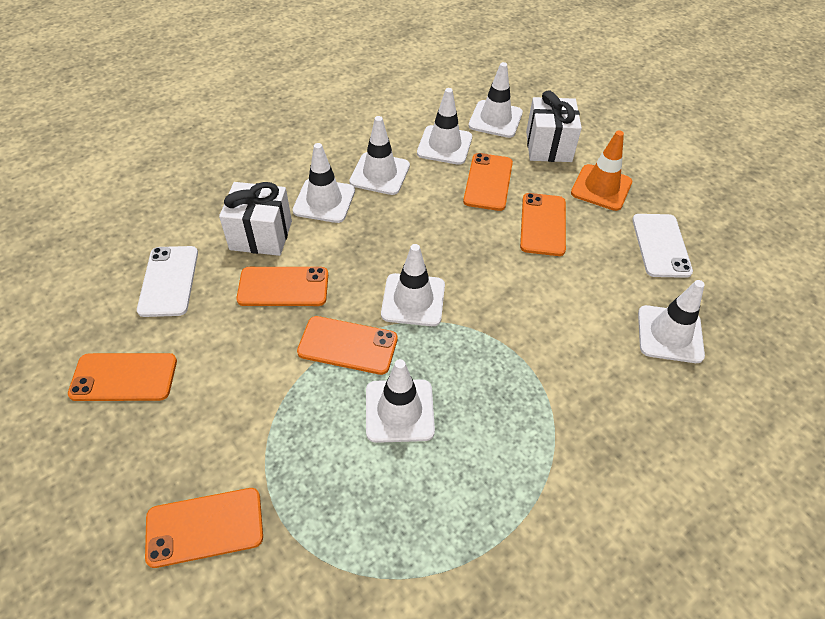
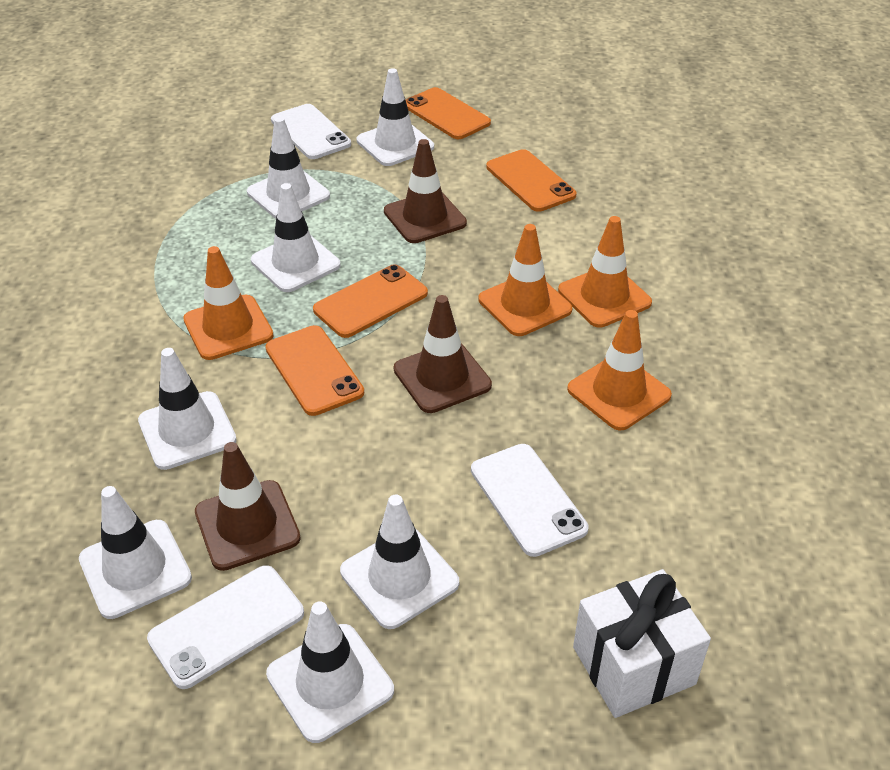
brown traffic cone: 0 -> 3
orange phone: 6 -> 4
orange traffic cone: 1 -> 4
white gift: 2 -> 1
white phone: 2 -> 3

